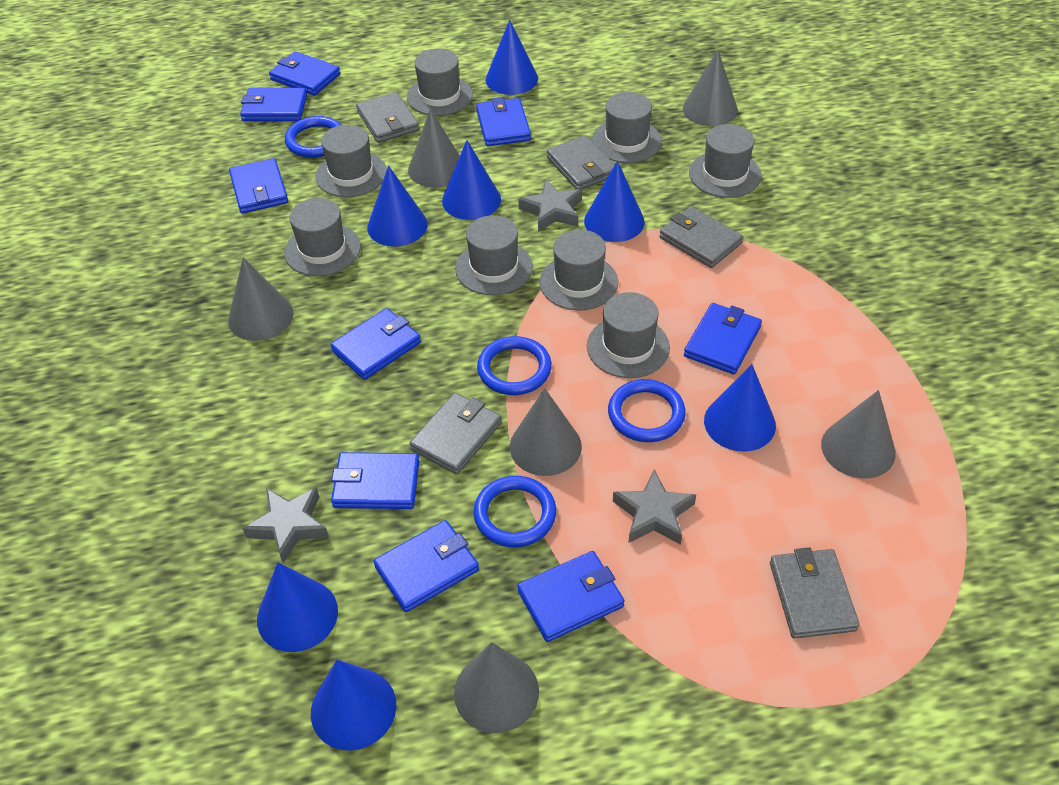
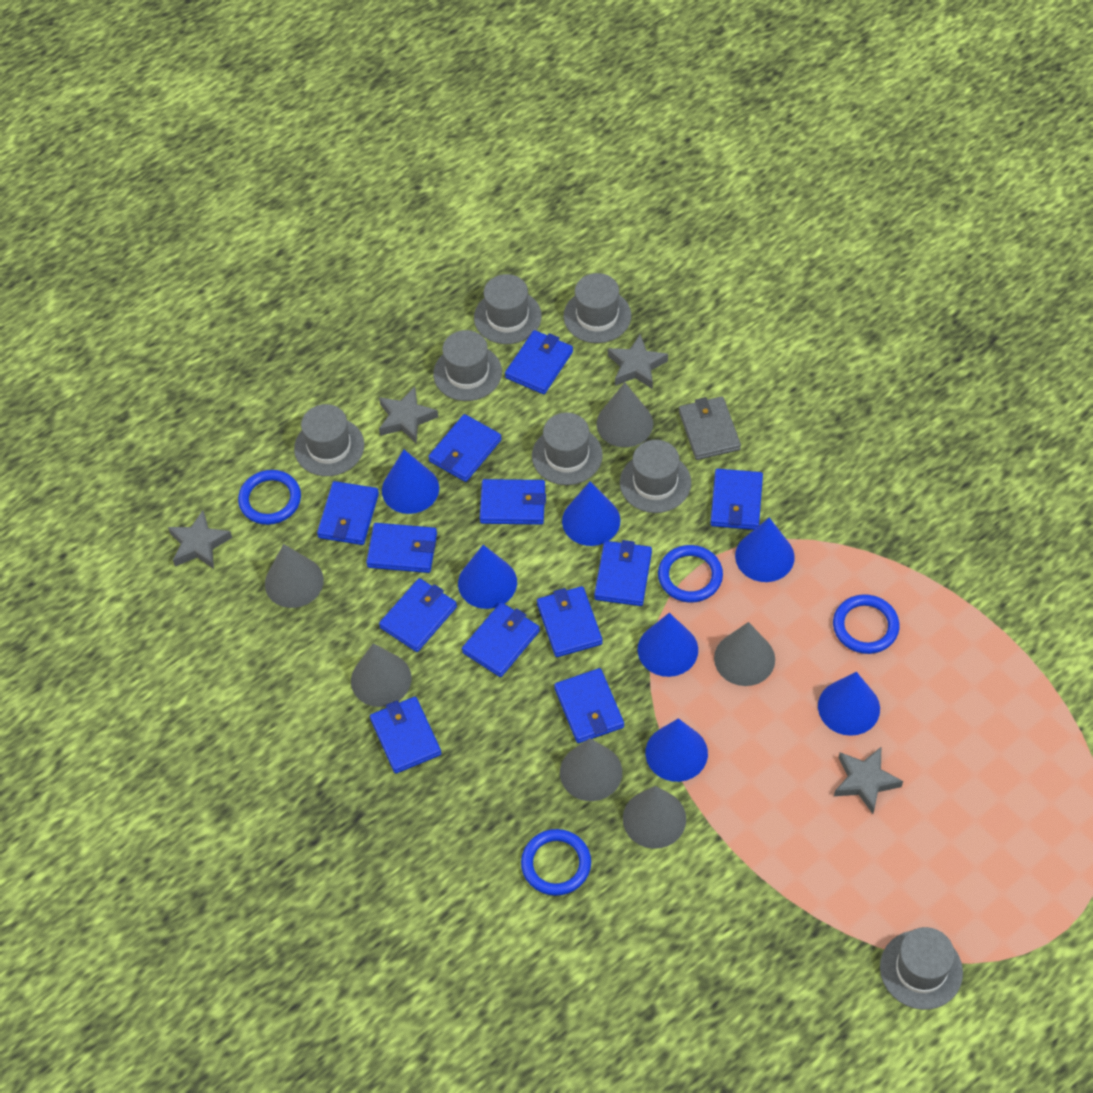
blue wallet: 9 -> 12
grey hat: 8 -> 7
grey star: 3 -> 4
grey wallet: 5 -> 1

